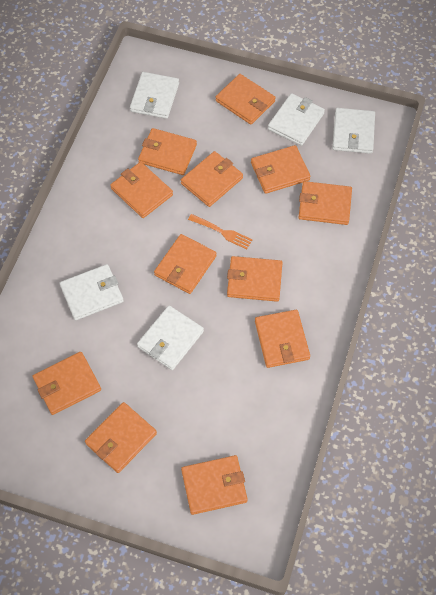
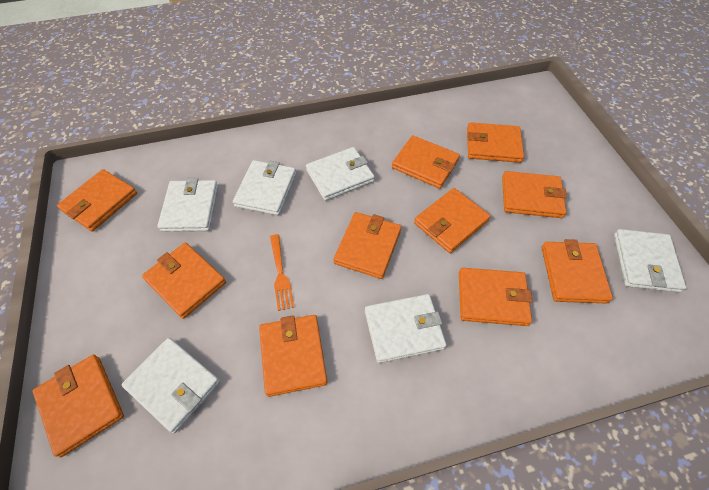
orange wallet: 12 -> 11
white wallet: 5 -> 6

